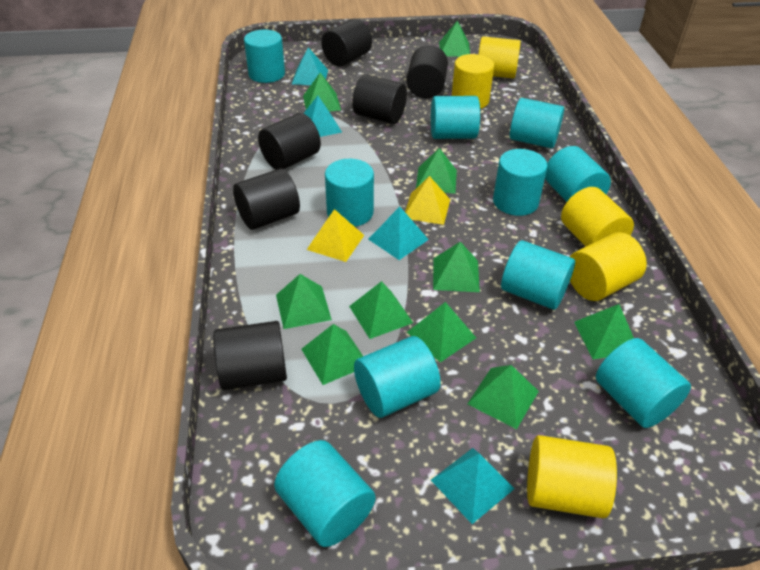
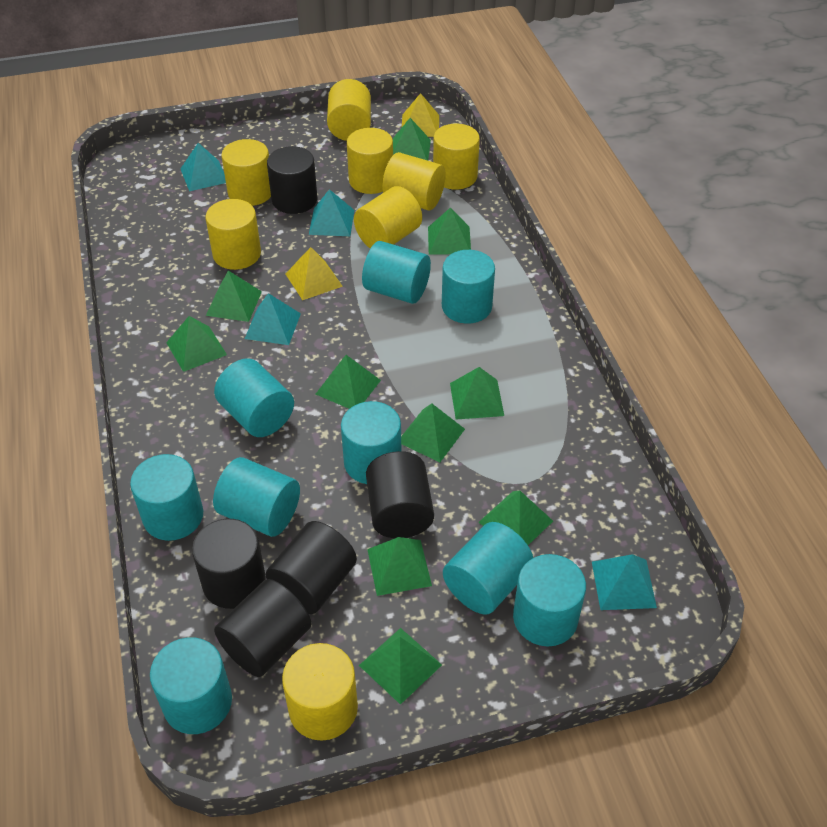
black cylinder: 6 -> 5
turquoise cylinder: 10 -> 9
yellow cylinder: 5 -> 8

